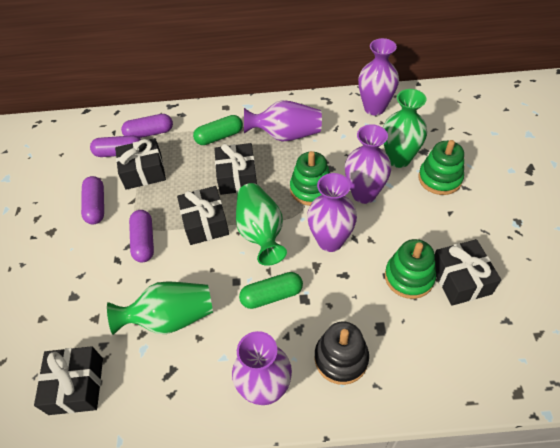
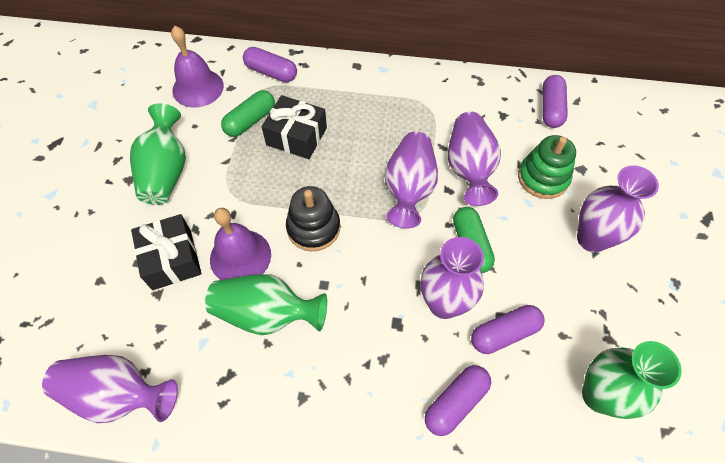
black gift: 5 -> 2
green stacking toy: 3 -> 1
purple bell: 0 -> 2

